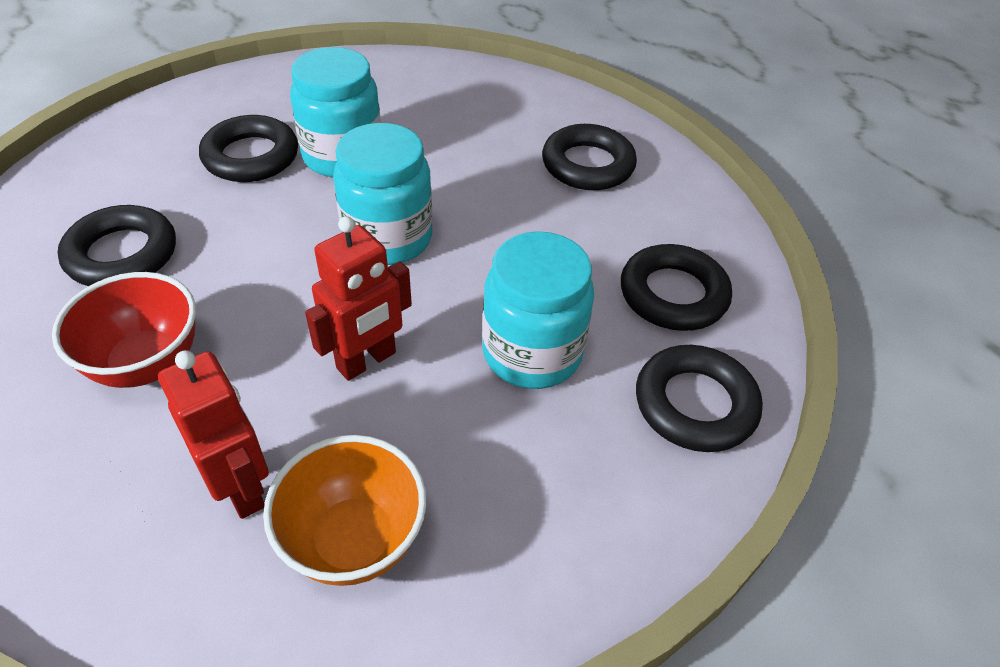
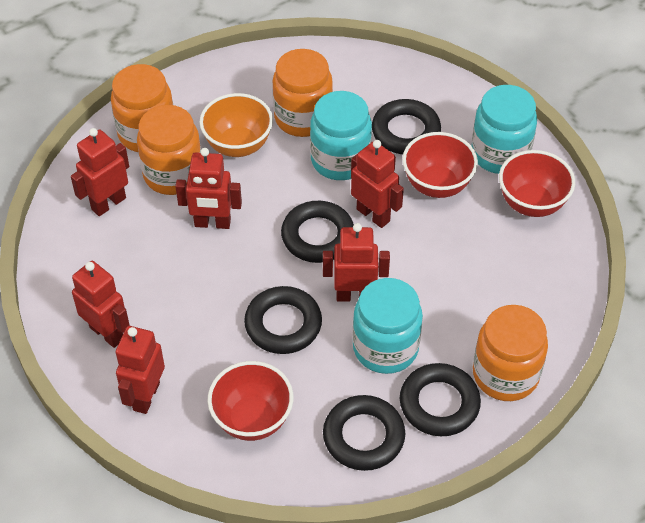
orange jar: 0 -> 4
red bowl: 1 -> 3
red robot: 2 -> 6

